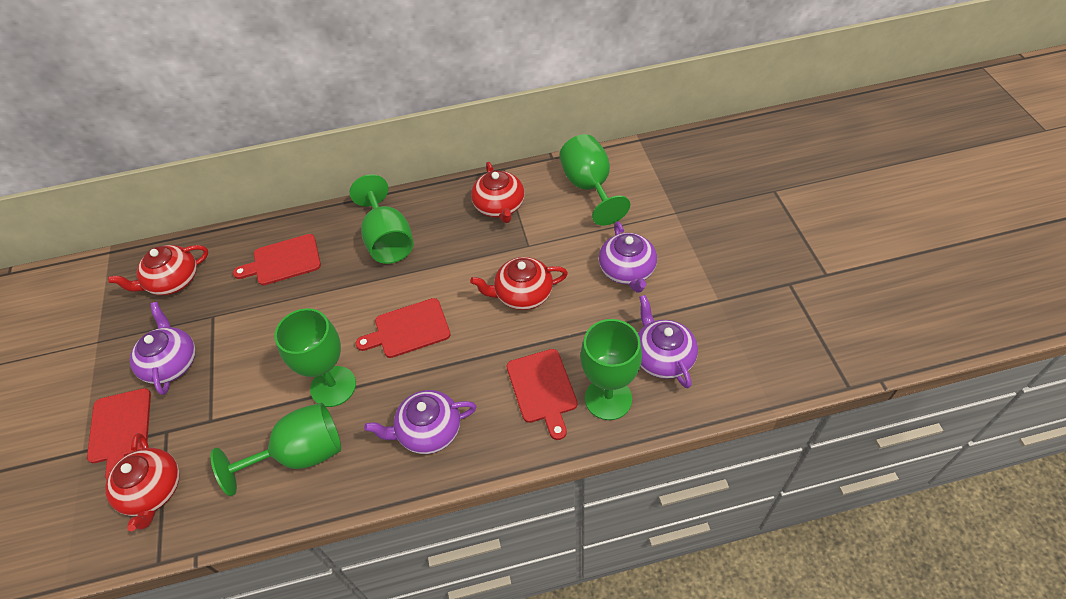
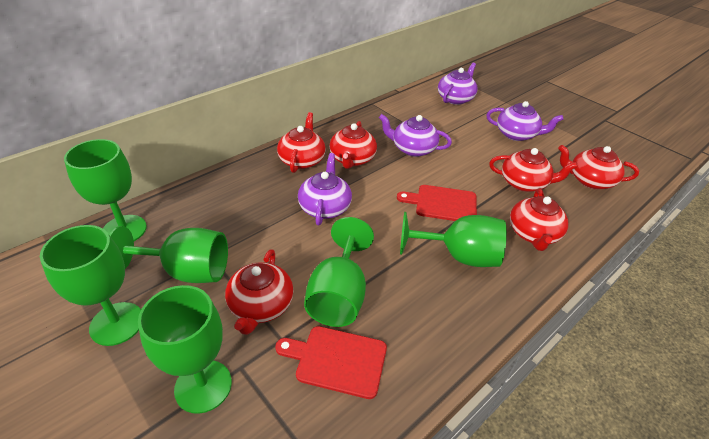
green goblet: 5 -> 6
red cutting board: 4 -> 2
red teapot: 4 -> 6

